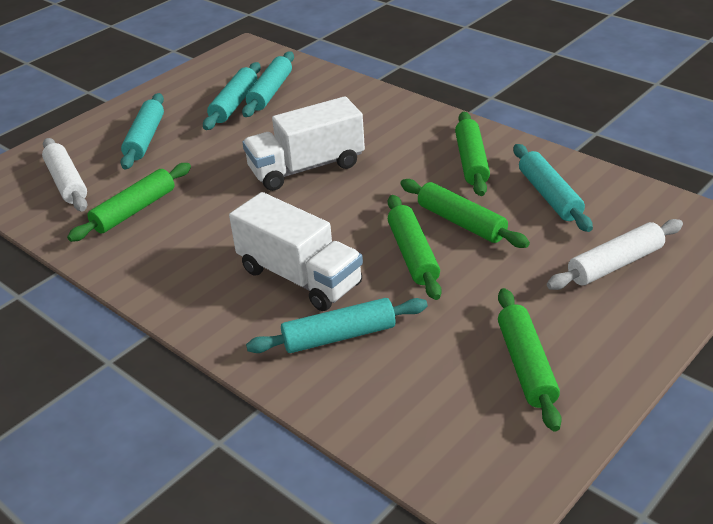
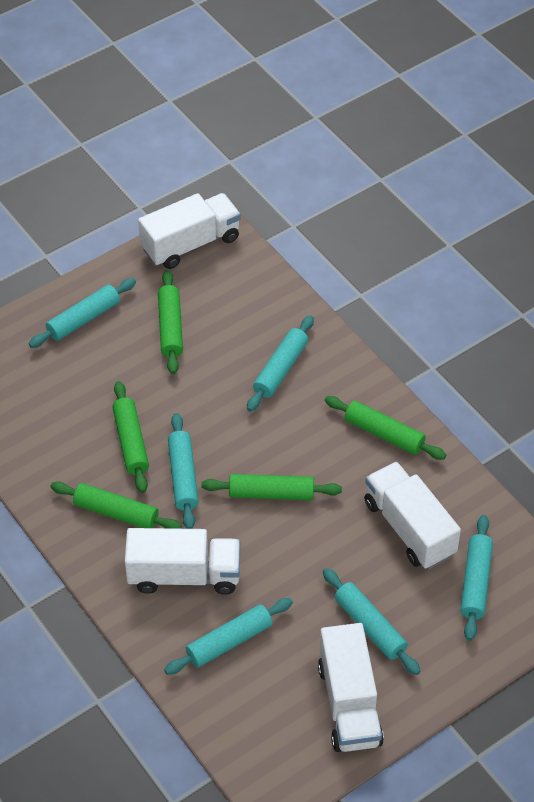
turquoise rolling pin: 5 -> 6
white rolling pin: 2 -> 0
white truck: 2 -> 4

